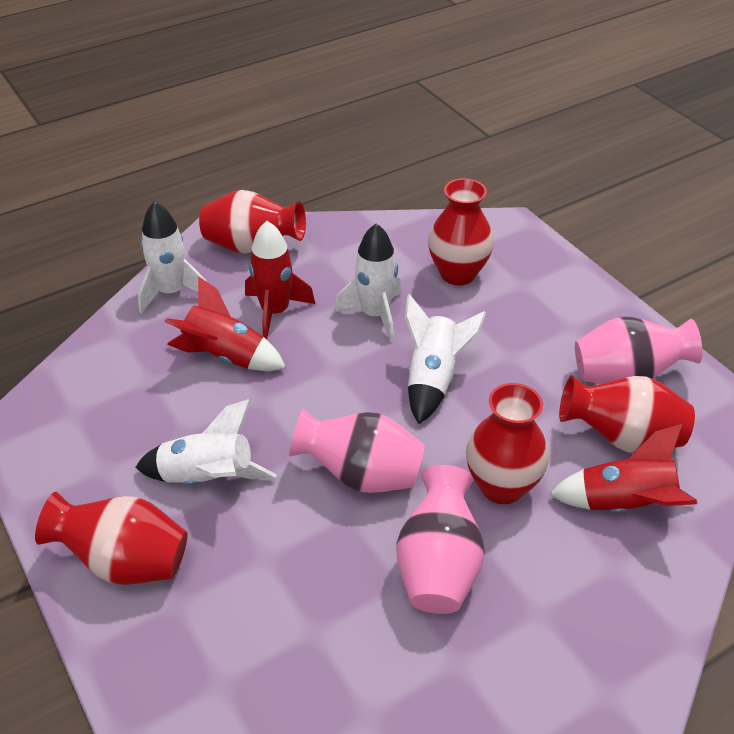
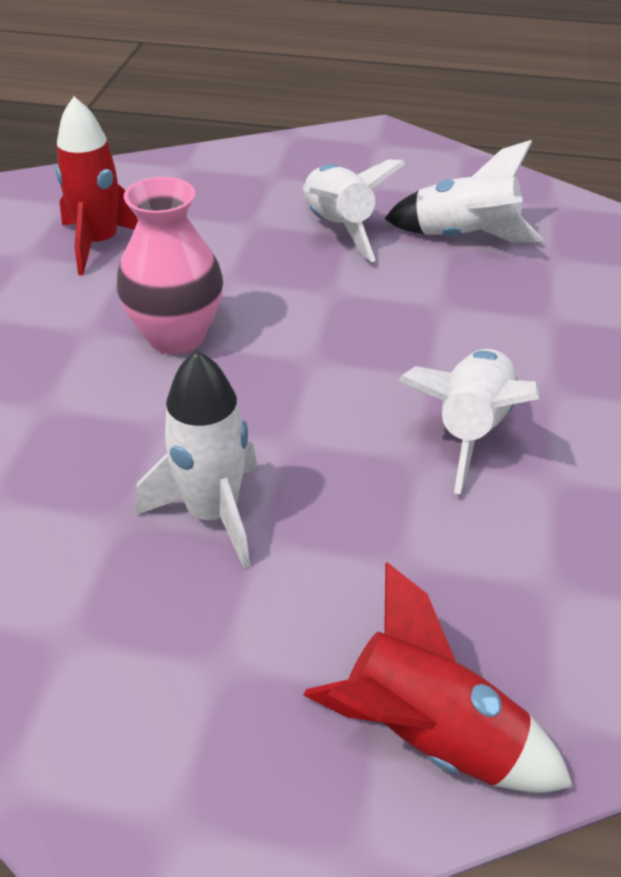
pink vase: 3 -> 1
red rocket: 3 -> 2
red vase: 5 -> 0

